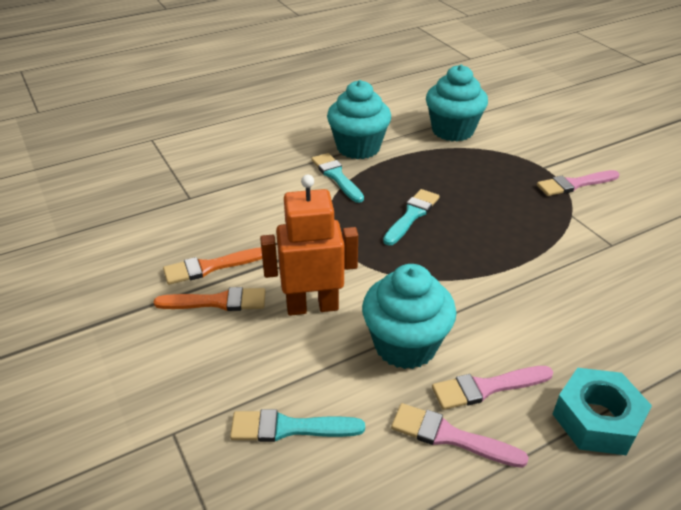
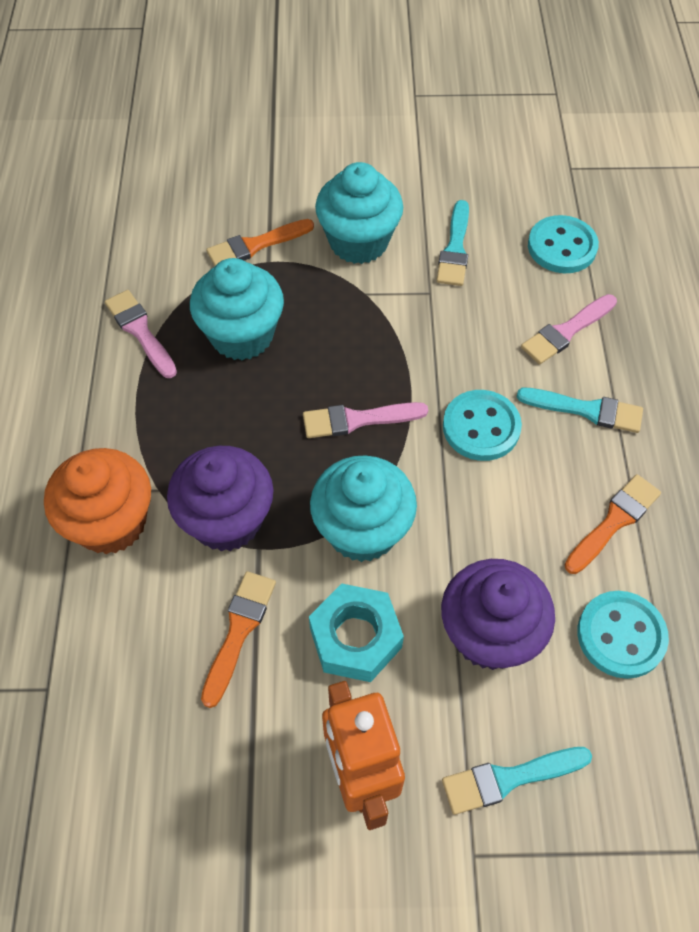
orange brush: 2 -> 3
orange cupcake: 0 -> 1
purple cupcake: 0 -> 2
turquoise button: 0 -> 3

